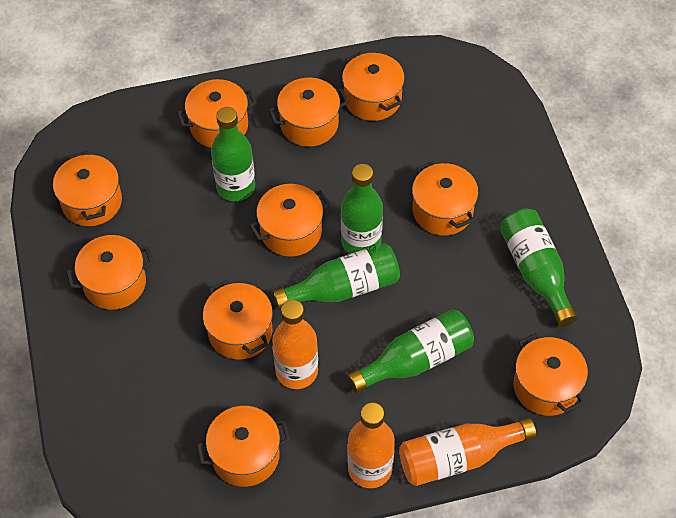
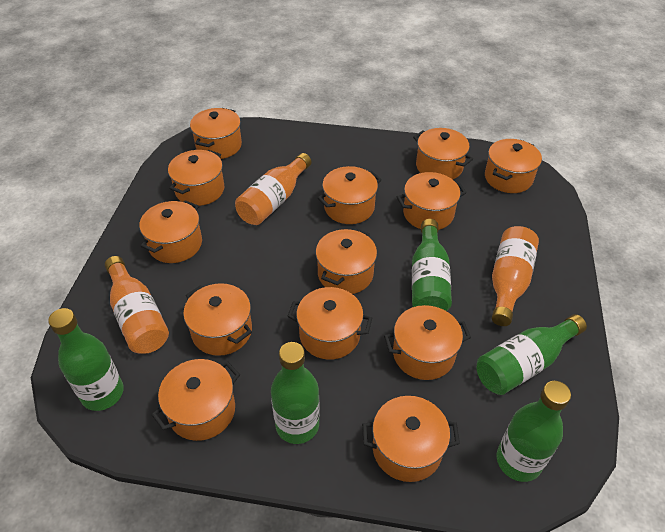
orange pot: 10 -> 13

